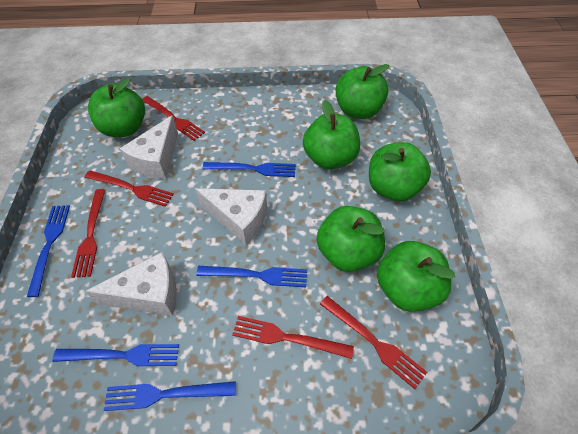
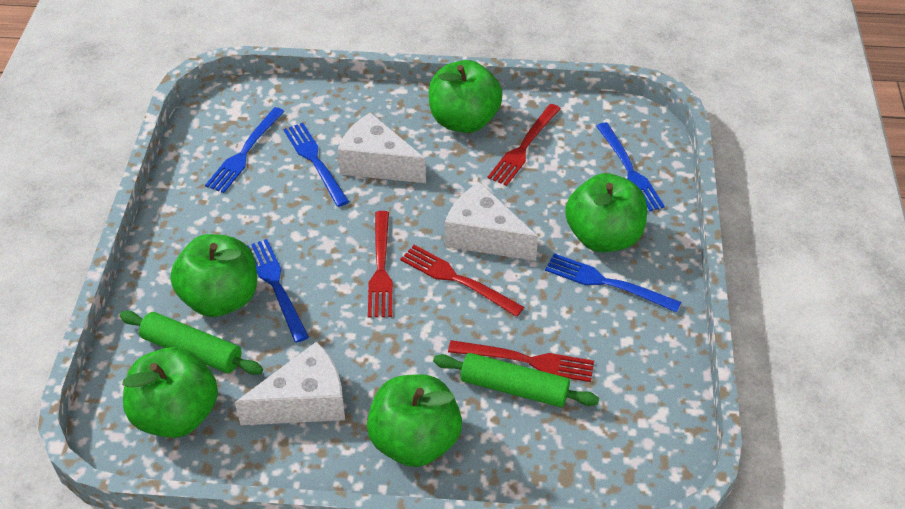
green apple: 6 -> 5
green rolling pin: 0 -> 2
red fork: 5 -> 4

